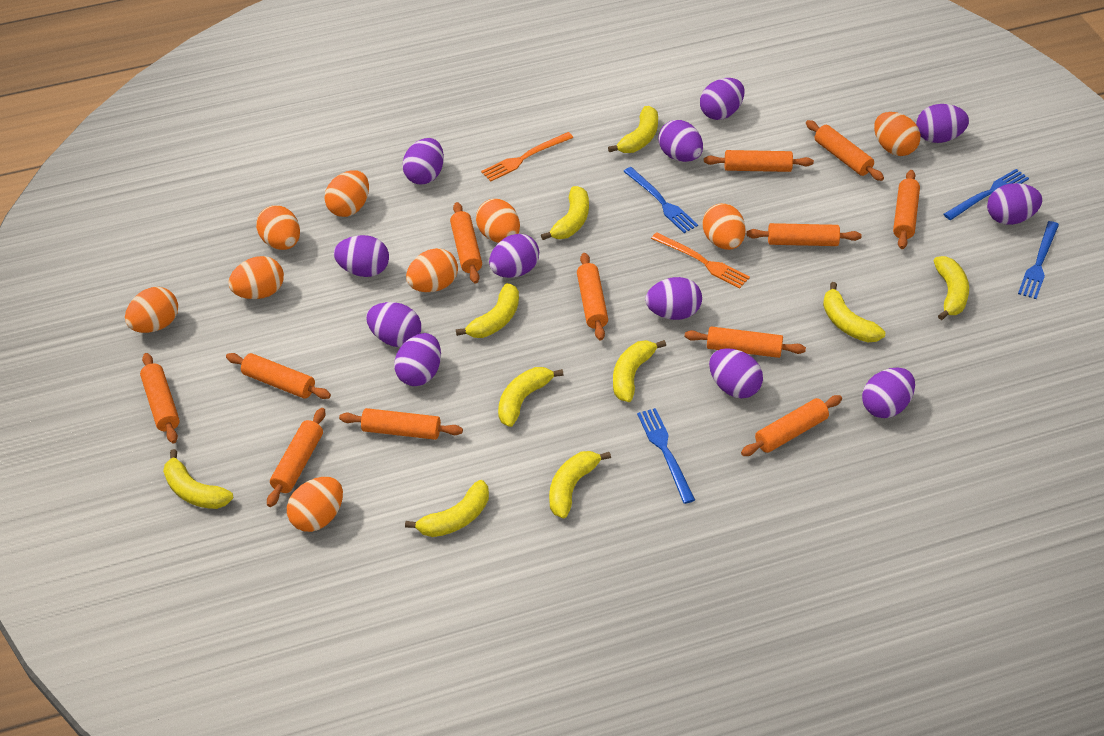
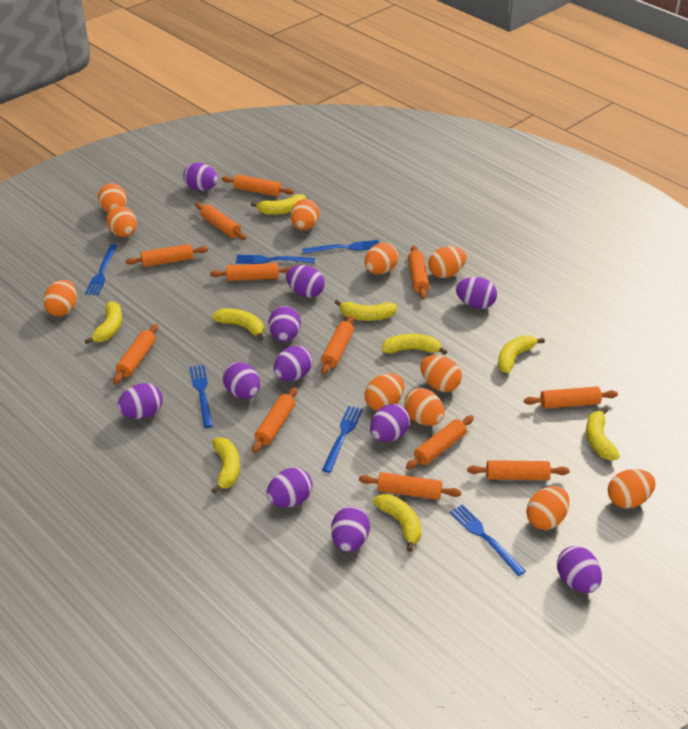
blue fork: 4 -> 6
orange egg: 9 -> 11
orange fork: 2 -> 0
purple egg: 12 -> 11
yellow banana: 10 -> 9

